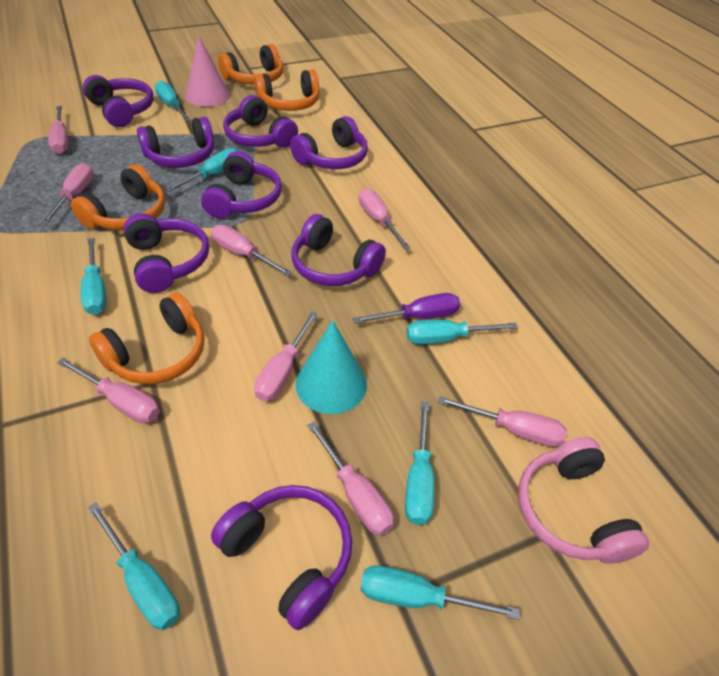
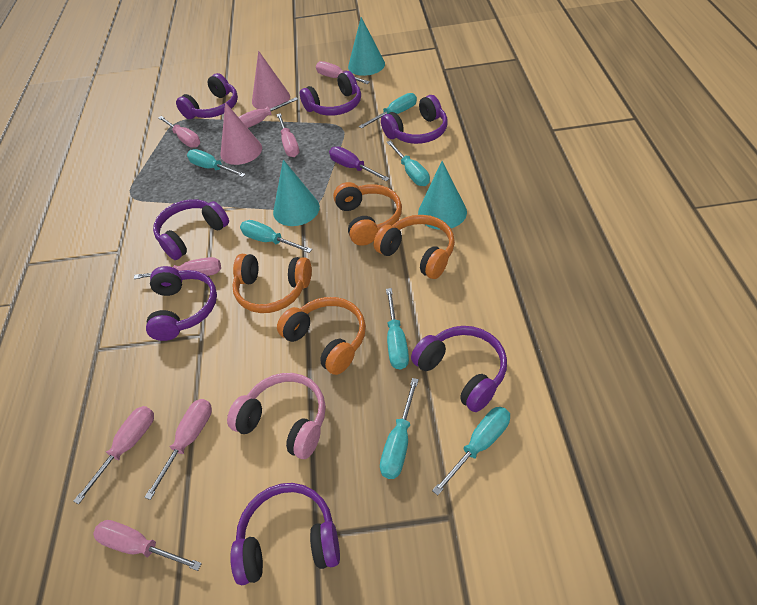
pink cone: 1 -> 2
purple headphones: 8 -> 7
turquoise cone: 1 -> 3

